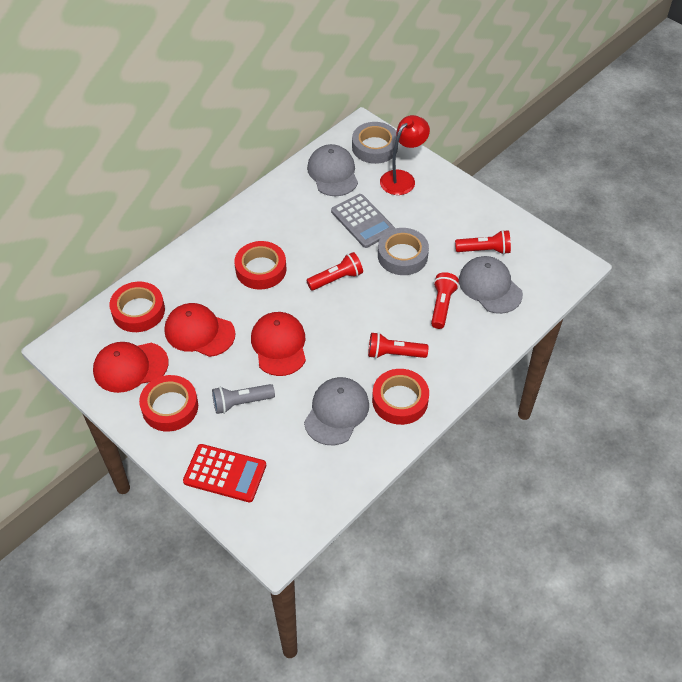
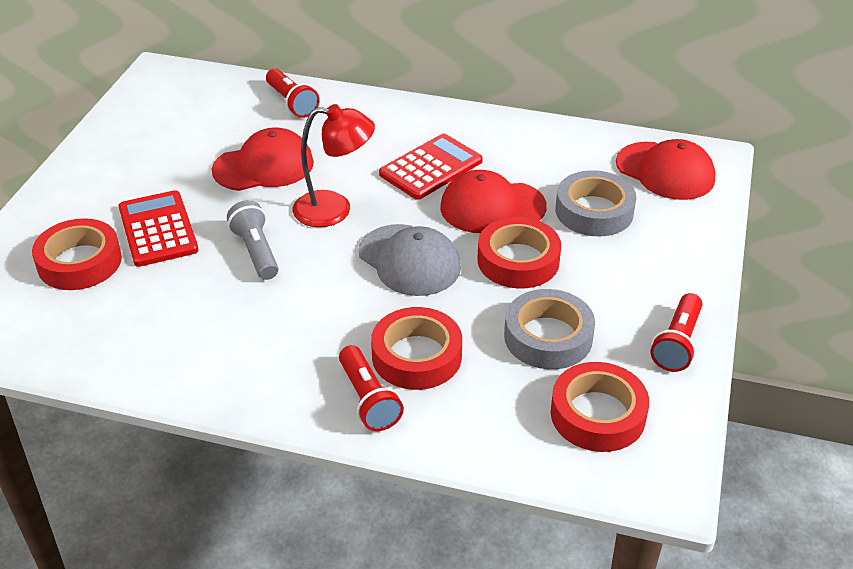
grey calculator: 1 -> 0
grey cap: 3 -> 1
red calculator: 1 -> 2
red flashlight: 4 -> 3

